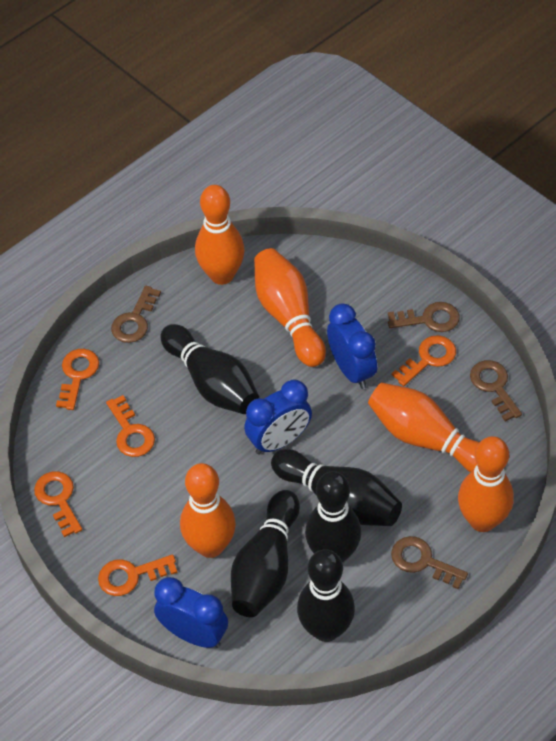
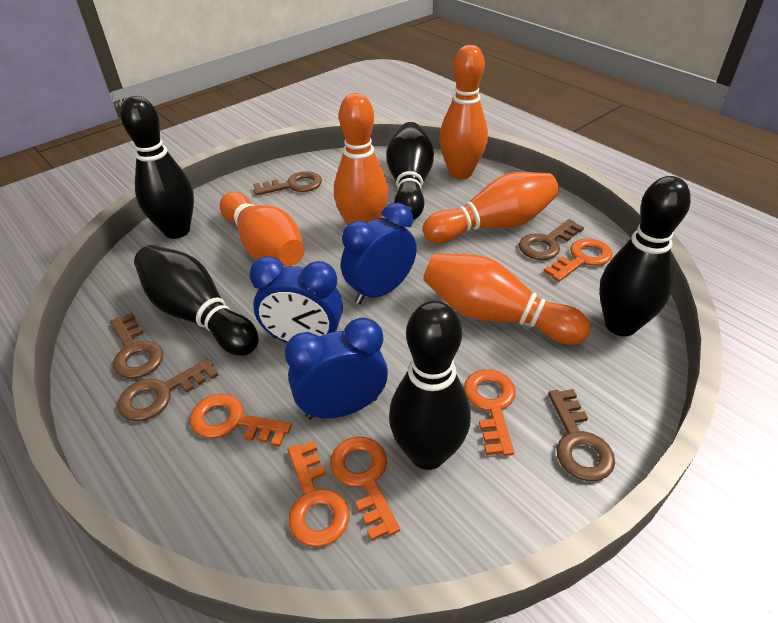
brown key: 4 -> 5

